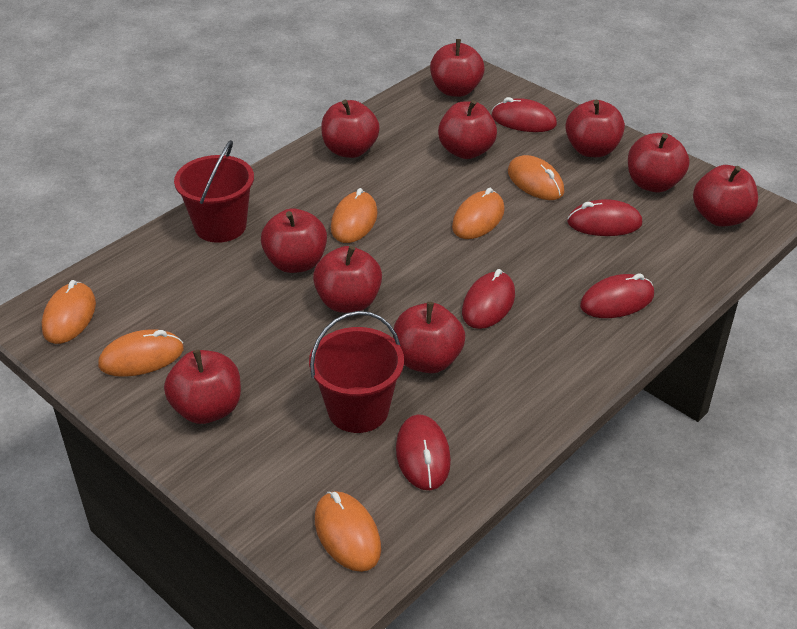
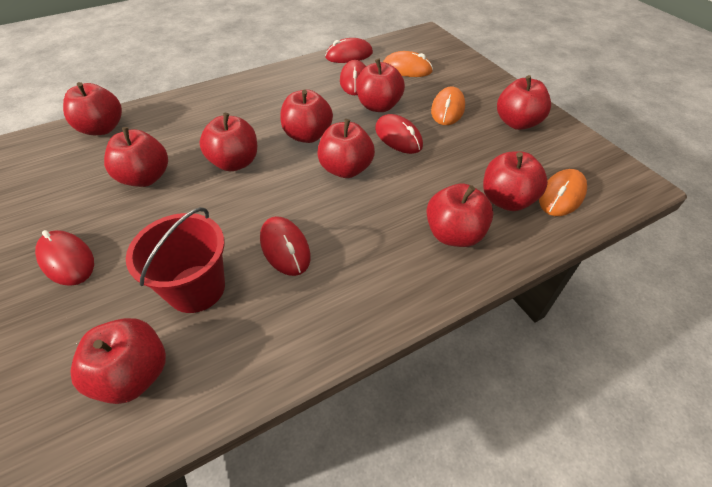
orange mouse: 6 -> 3
red bucket: 2 -> 1

